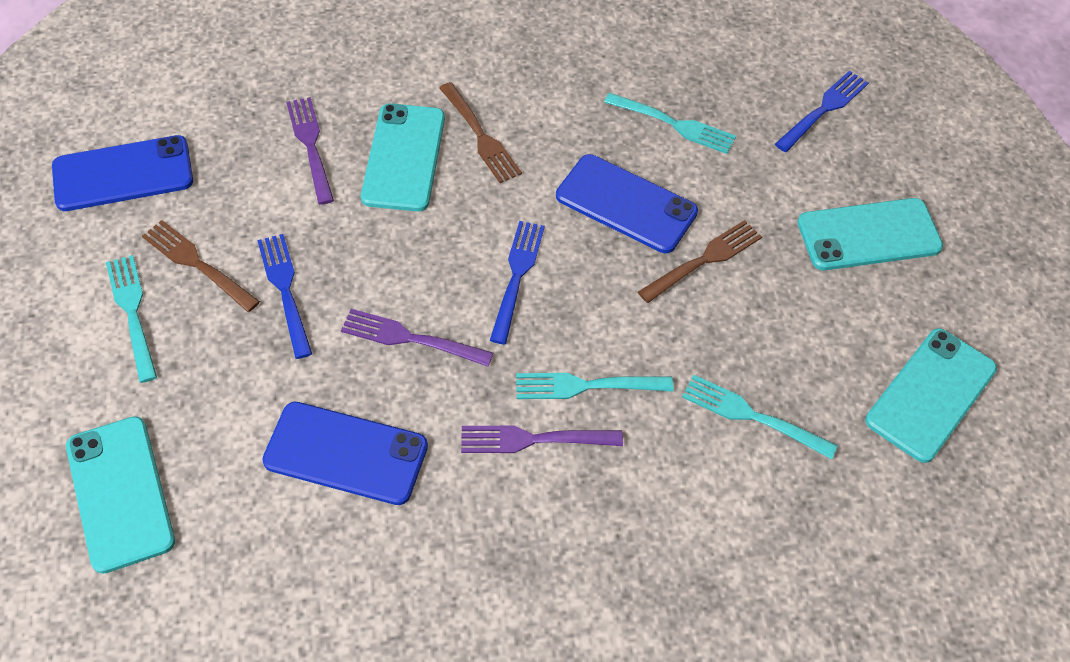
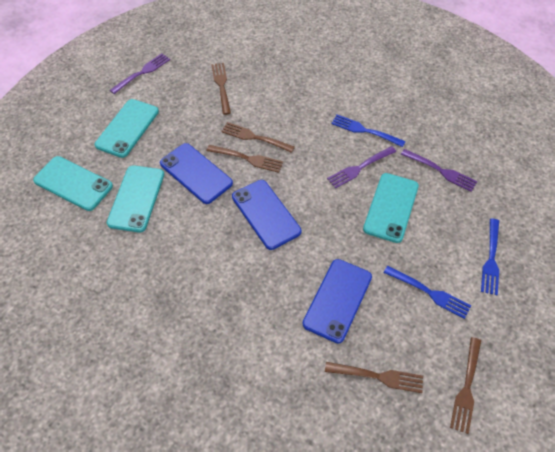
brown fork: 3 -> 5
turquoise fork: 4 -> 0

